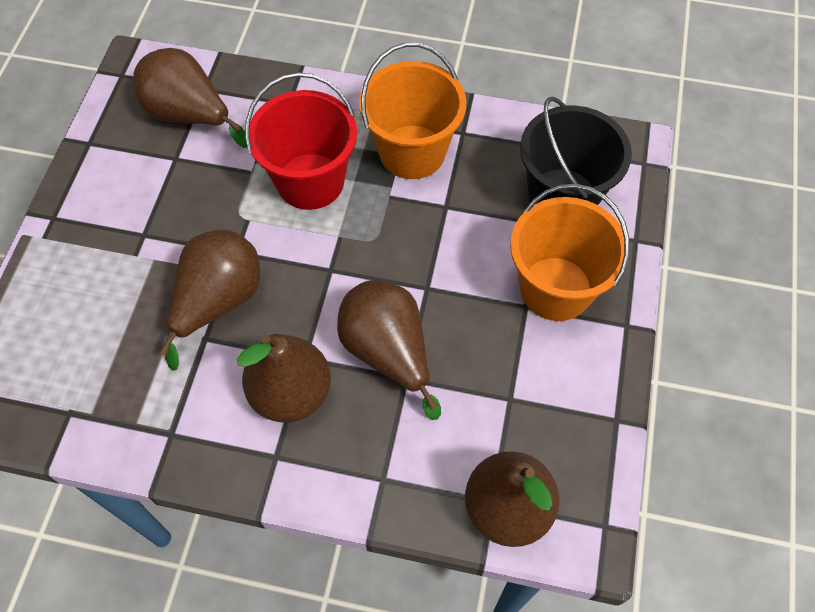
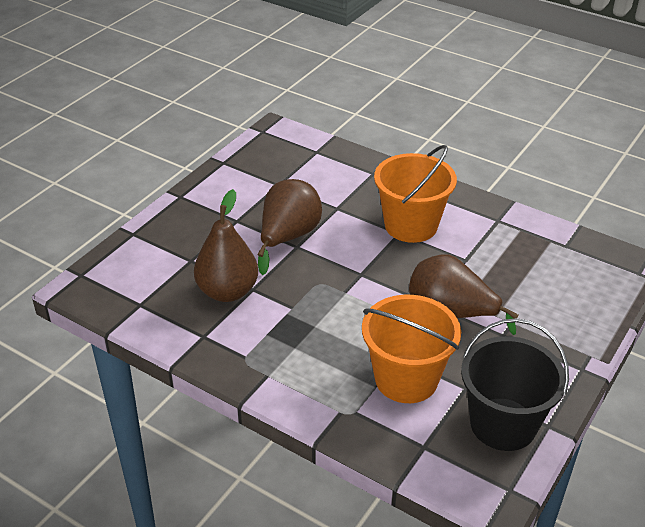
brown pear: 5 -> 3
red bucket: 1 -> 0

